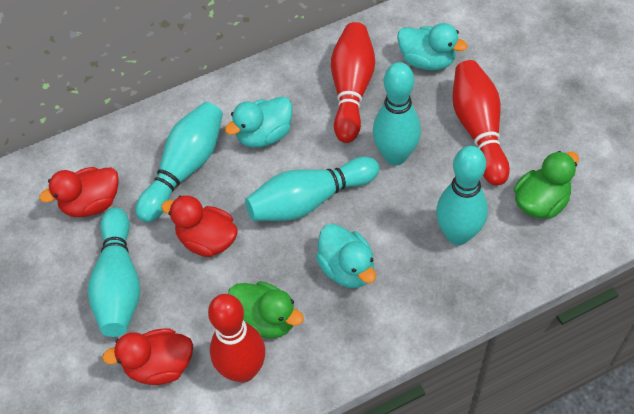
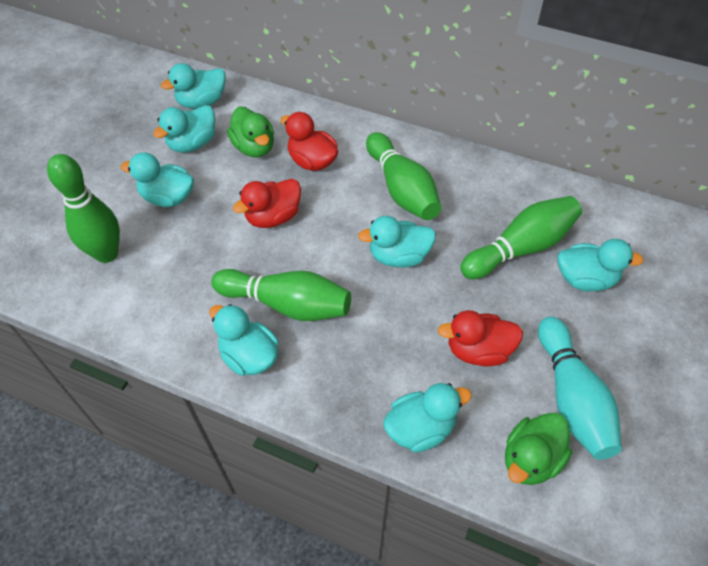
green bowling pin: 0 -> 4
red bowling pin: 3 -> 0
turquoise bowling pin: 5 -> 1
turquoise duck: 3 -> 7

